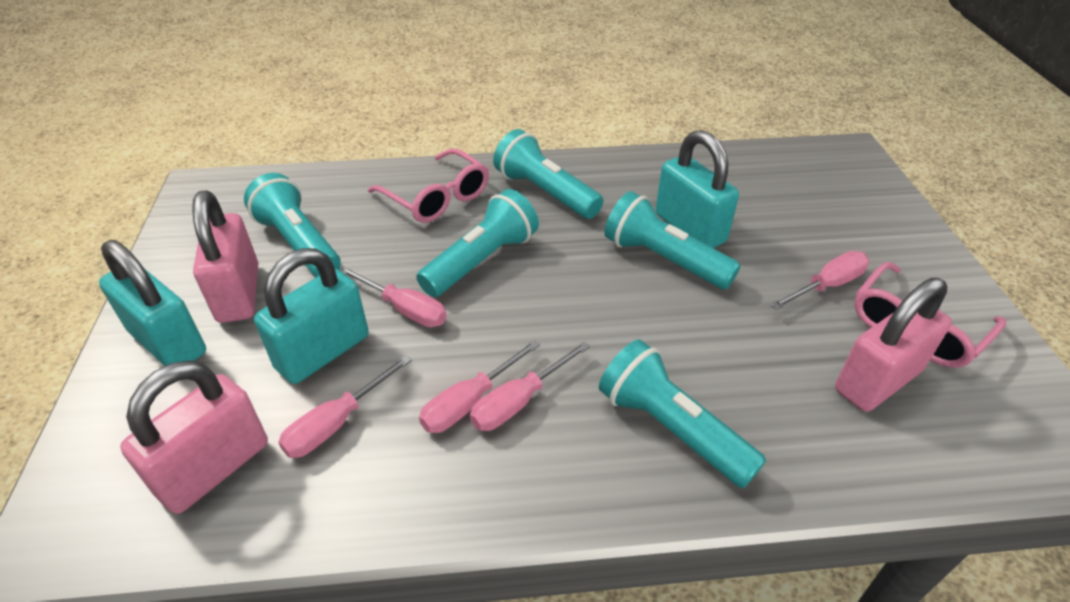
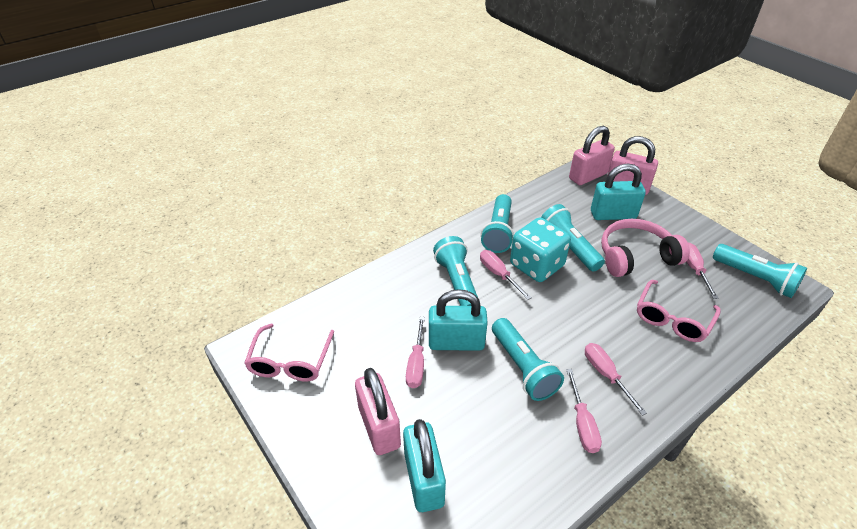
pink headphones: 0 -> 1
turquoise dice: 0 -> 1

